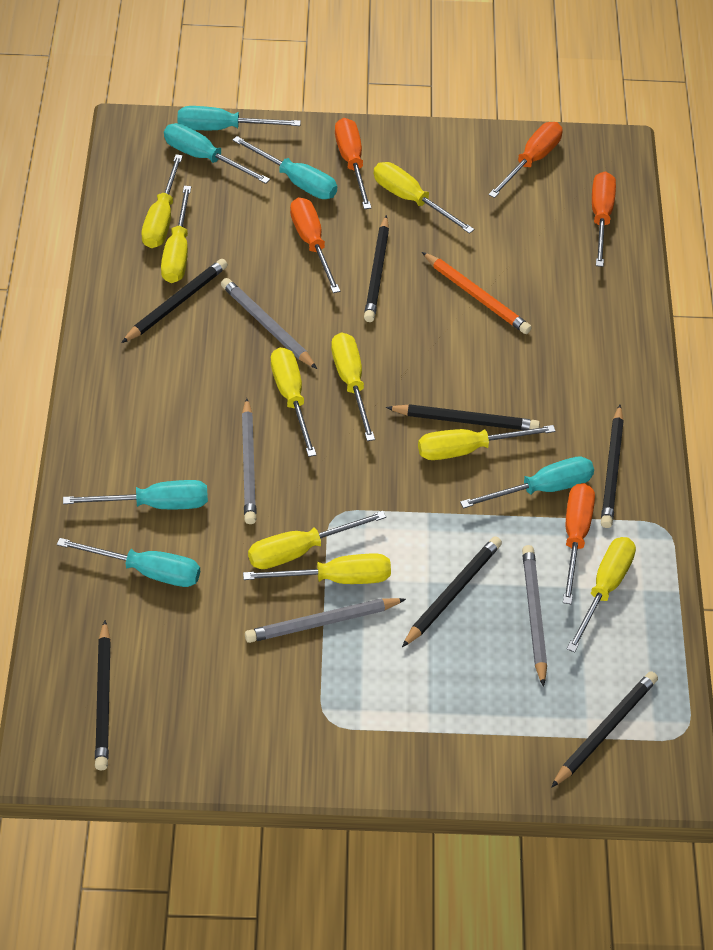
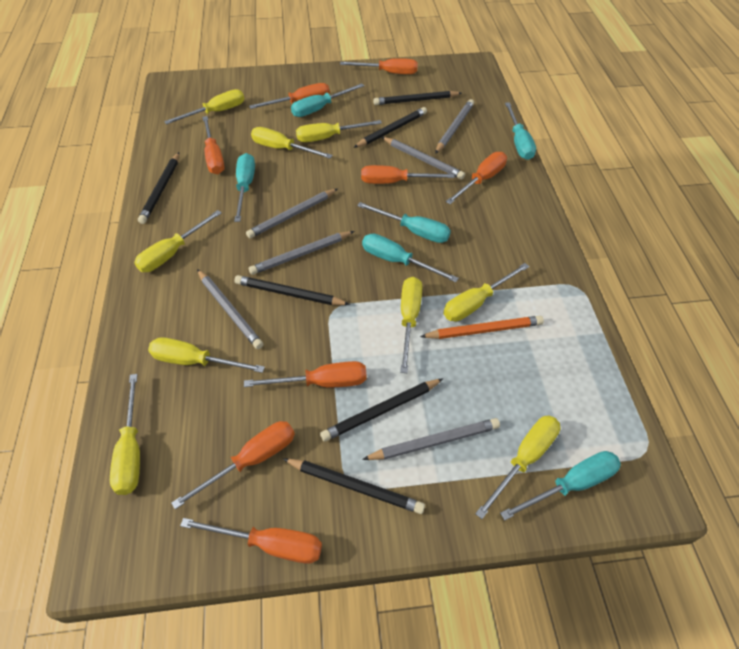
black pencil: 7 -> 6
grey pencil: 4 -> 6
orange screwdriver: 5 -> 8

